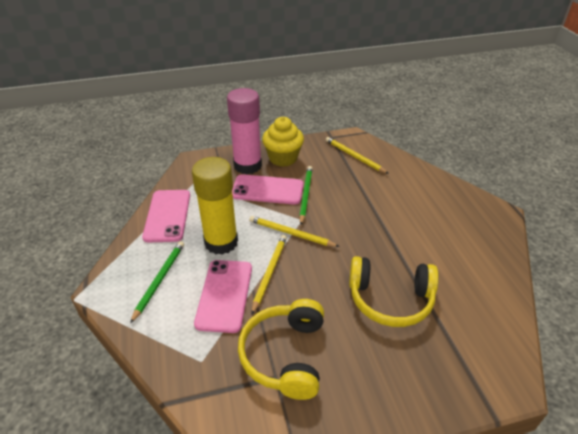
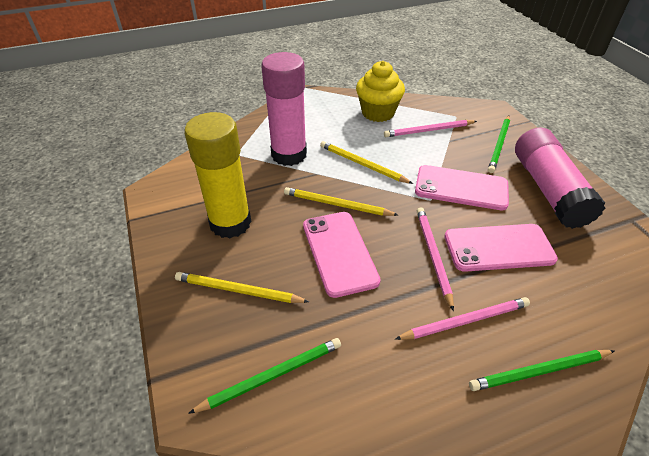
green pencil: 2 -> 3
pink glue stick: 1 -> 2
pink pencil: 0 -> 3
yellow headphones: 2 -> 0

